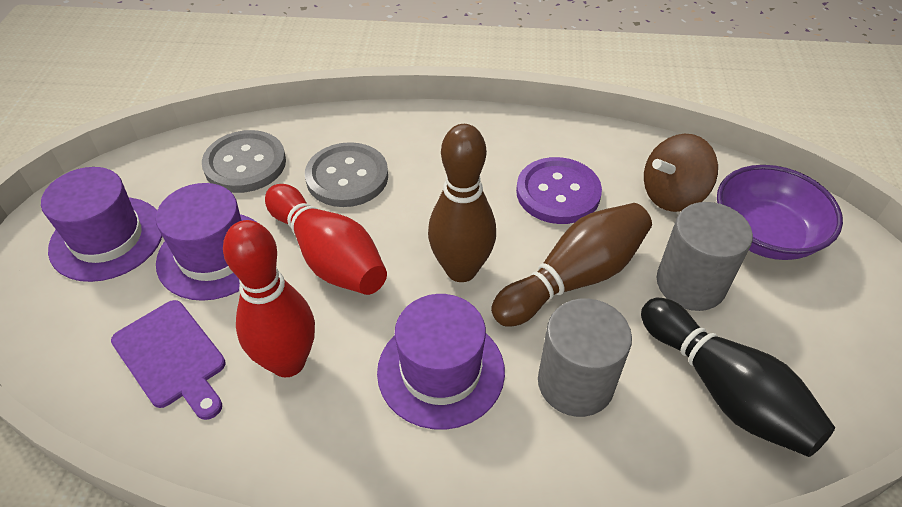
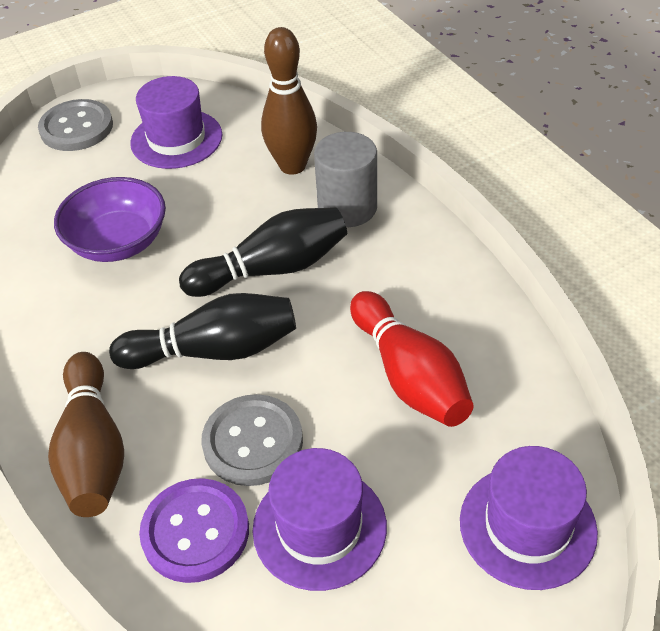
black bowling pin: 1 -> 2
brown spinning top: 1 -> 0
grey cylinder: 2 -> 1
purple cutting board: 1 -> 0
red bowling pin: 2 -> 1

